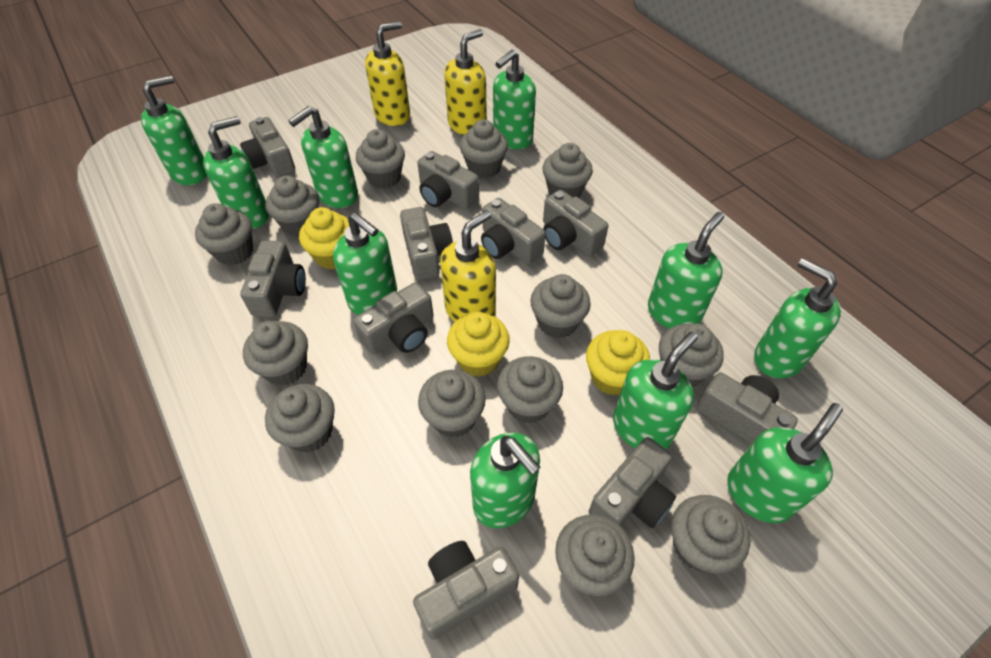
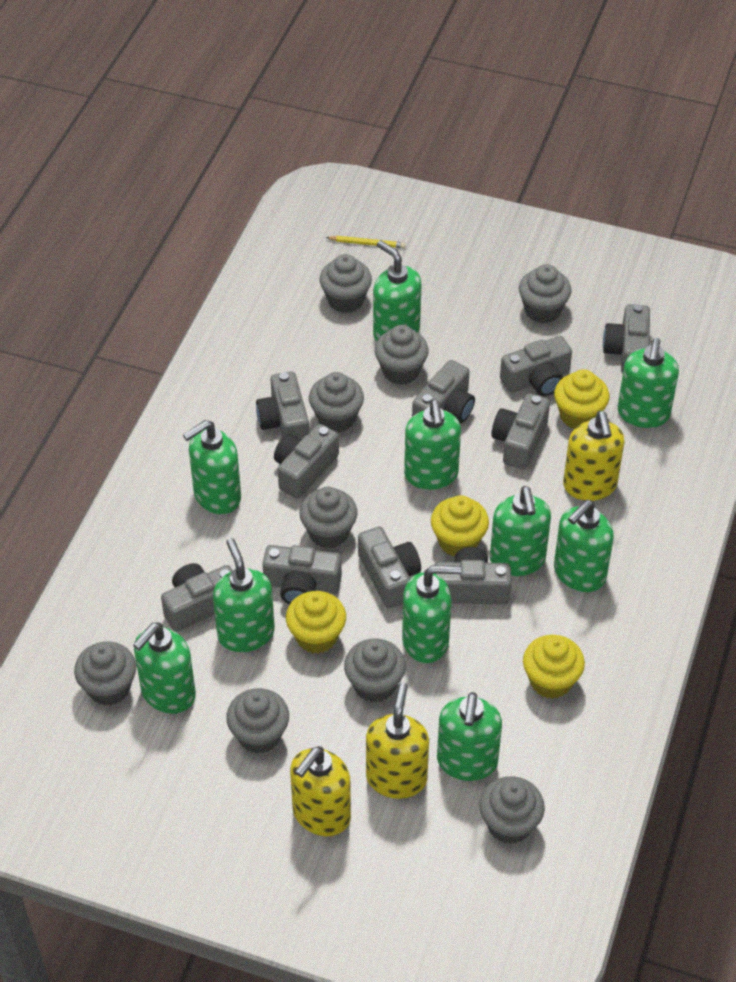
grey cupcake: 13 -> 9
yellow cupcake: 3 -> 4
yellow pencil: 0 -> 1

